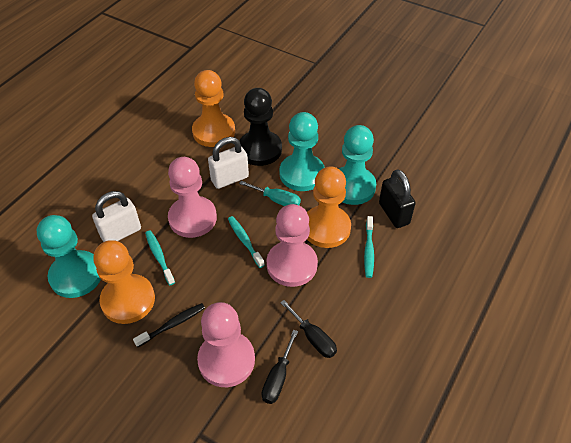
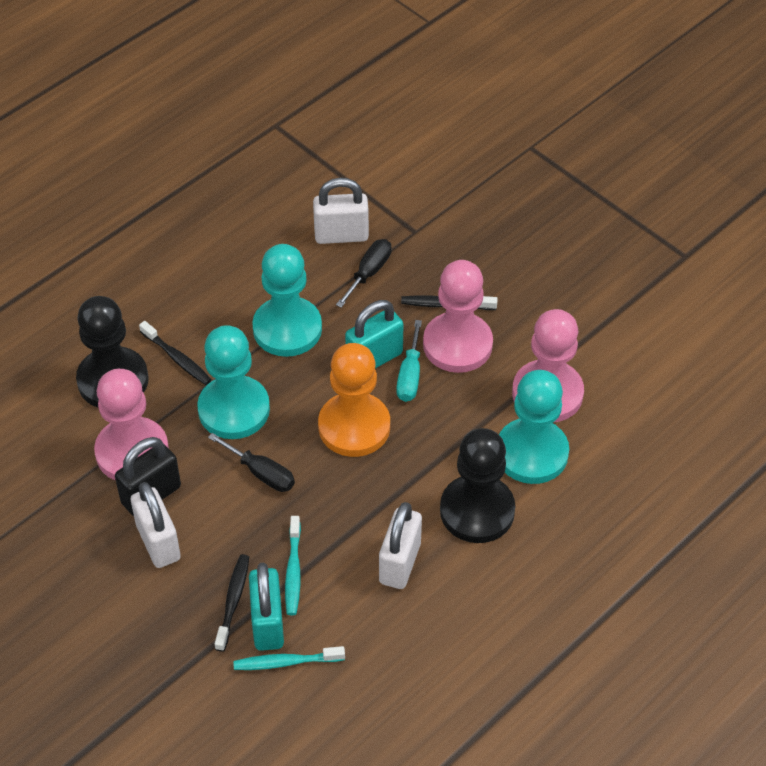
black pawn: 1 -> 2
black toothbrush: 1 -> 3
orange pawn: 3 -> 1
turquoise padlock: 0 -> 2
turquoise toothbrush: 3 -> 2
white padlock: 2 -> 3

